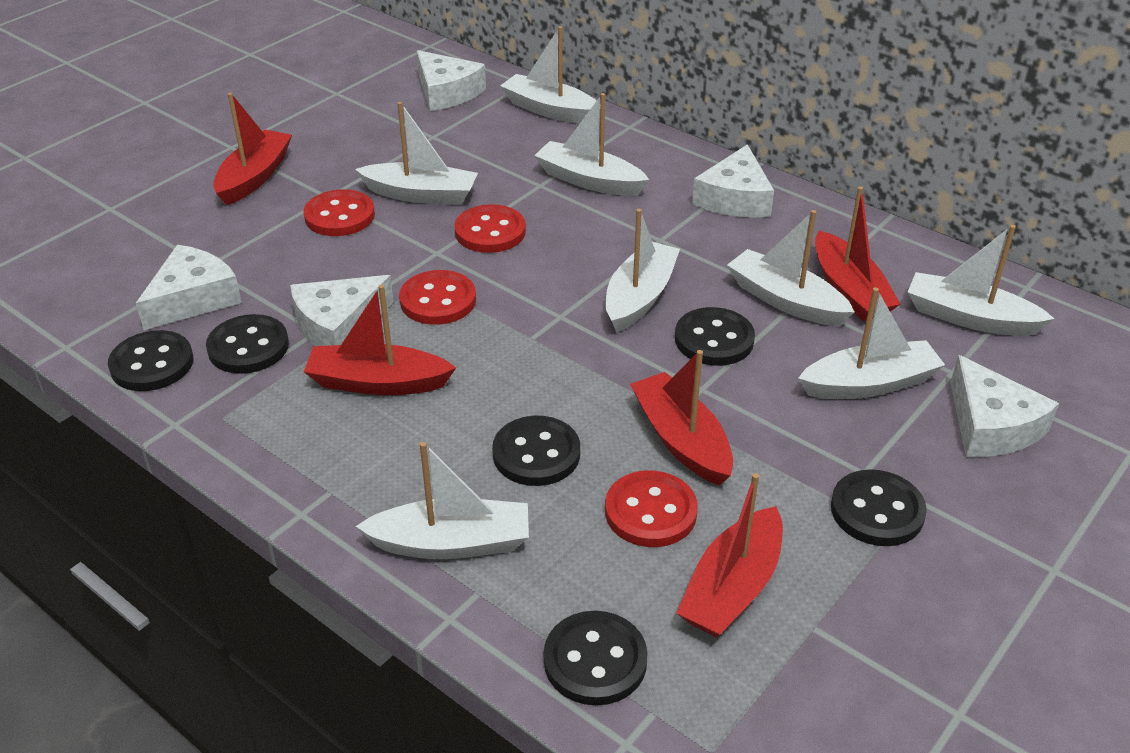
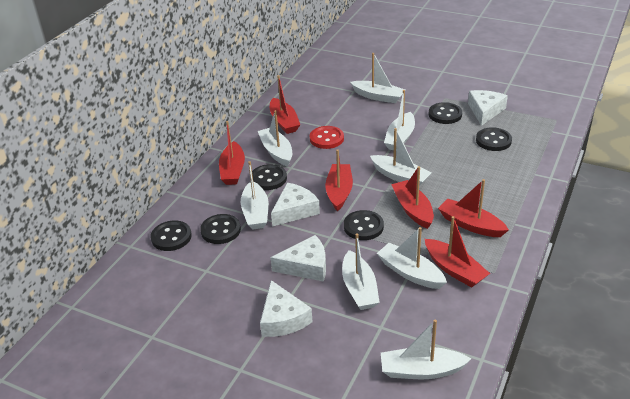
red boat: 5 -> 6
red button: 4 -> 1
white cheese: 5 -> 4

